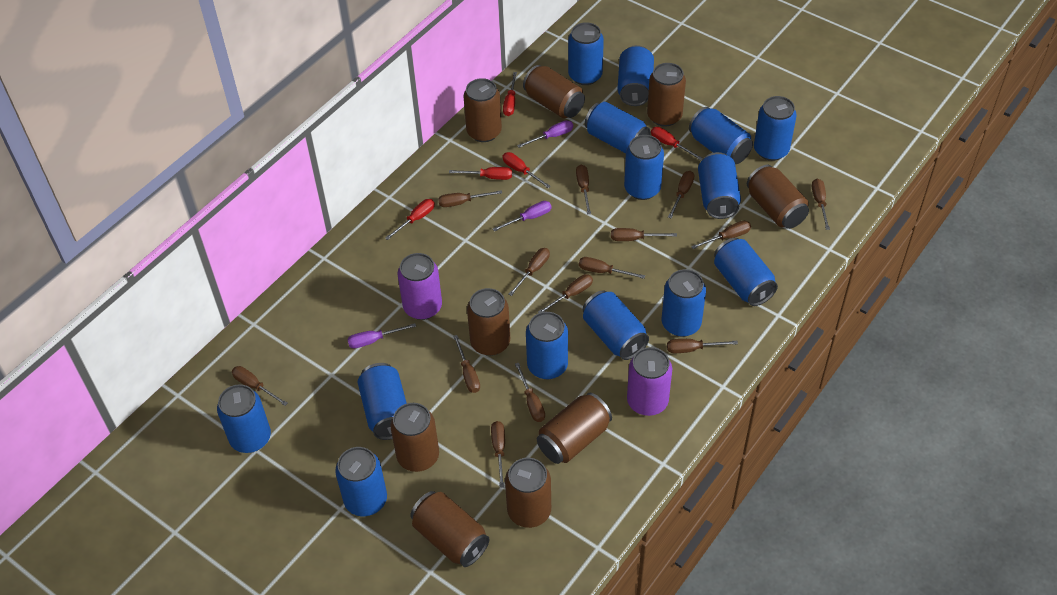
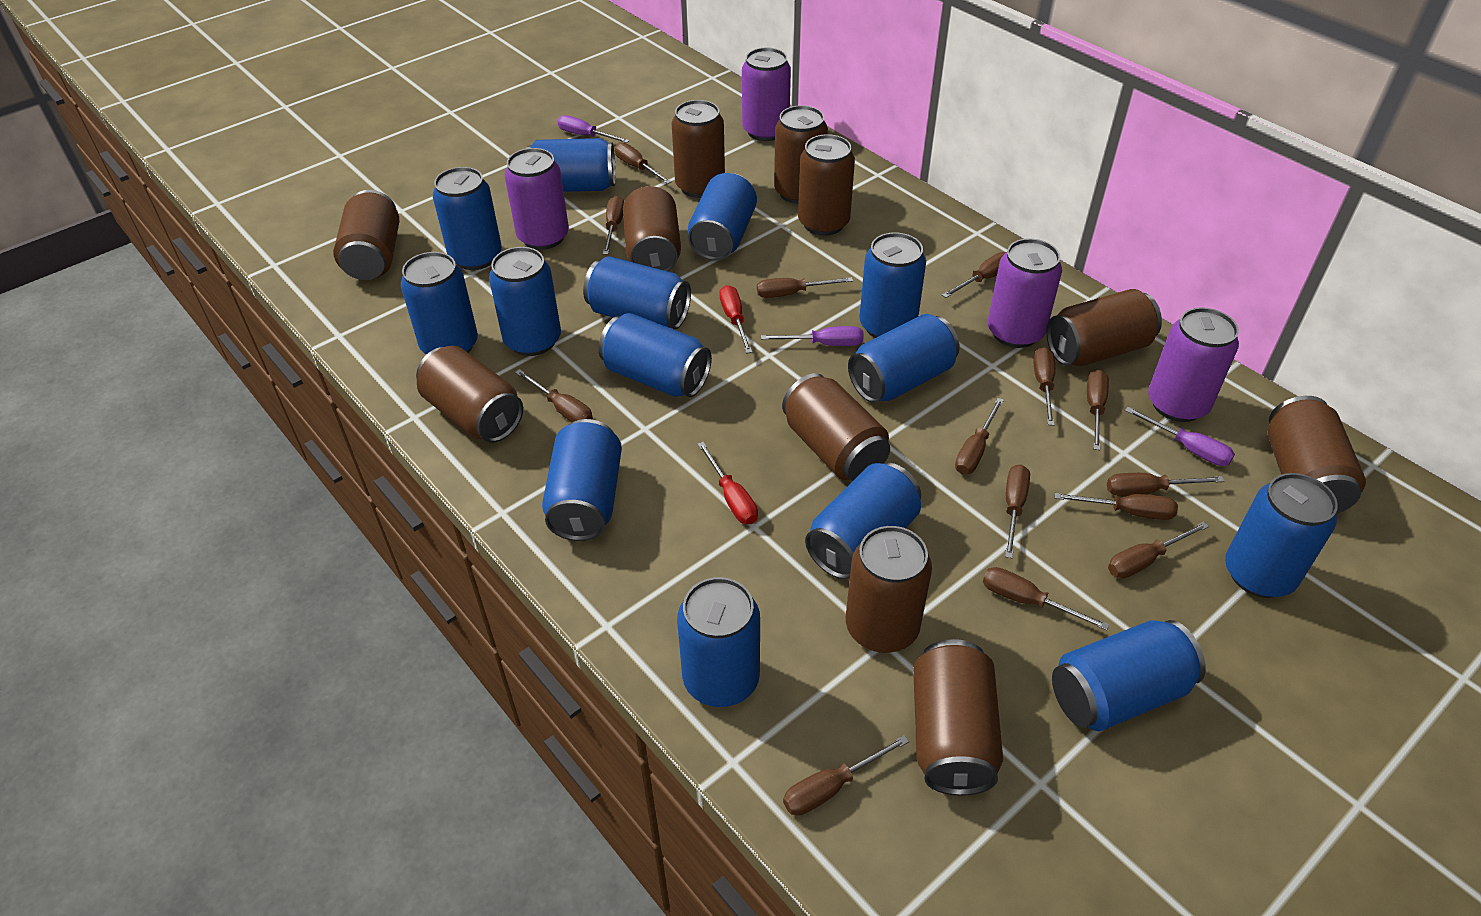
brown can: 9 -> 11
purple can: 2 -> 4
red screwdriver: 5 -> 2

